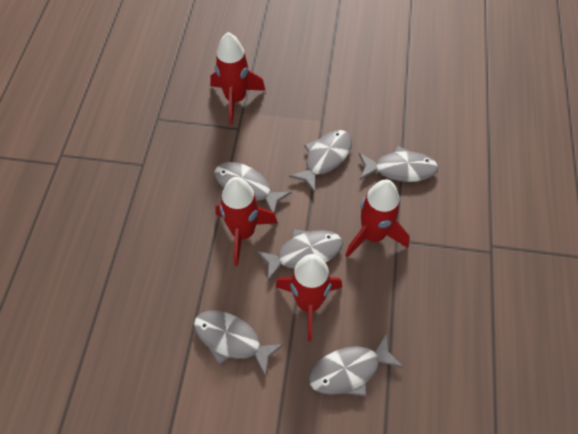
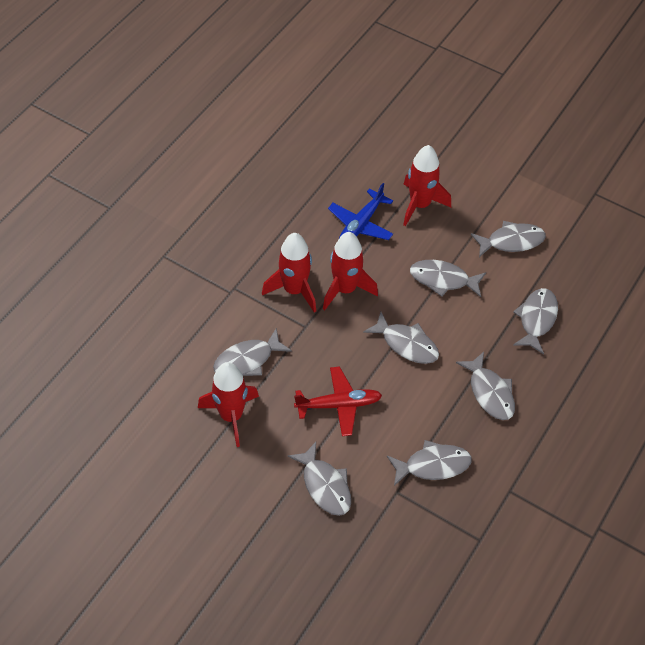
blue plane: 0 -> 1
grey fish: 6 -> 8
red plane: 0 -> 1

